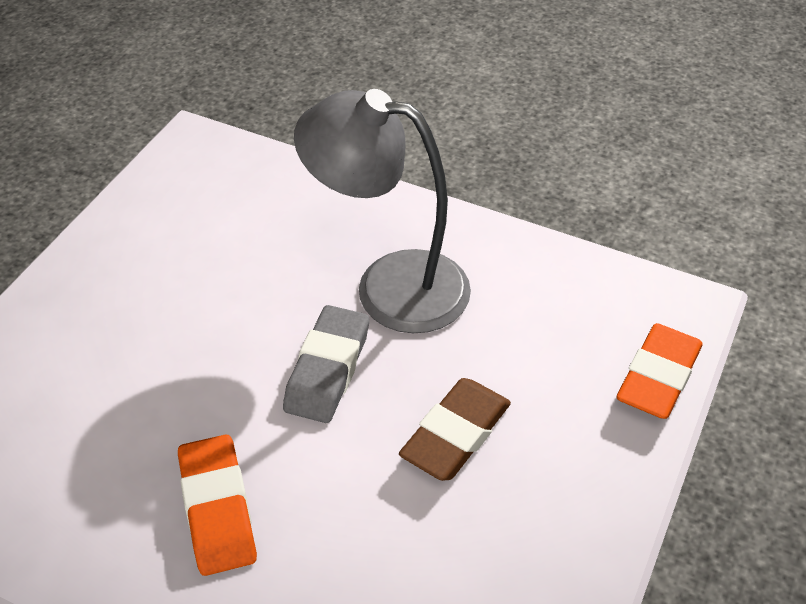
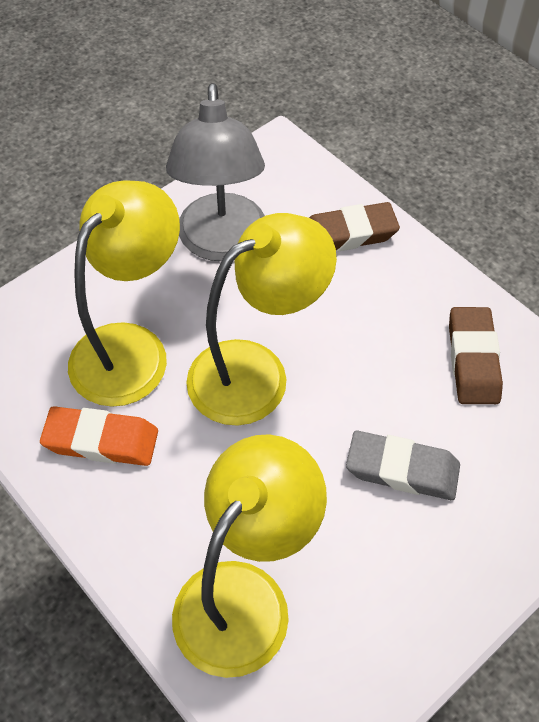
brown eraser: 1 -> 2
orange eraser: 2 -> 1
yellow lamp: 0 -> 3

